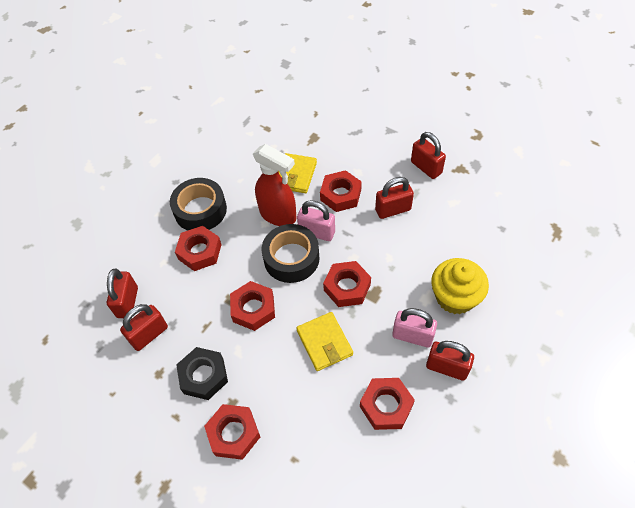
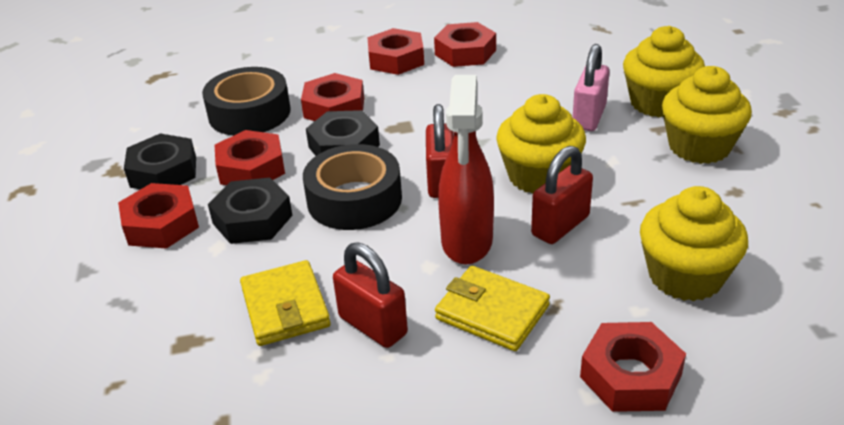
black nut: 1 -> 3
pink padlock: 2 -> 1
red padlock: 5 -> 3
yellow cupcake: 1 -> 4

